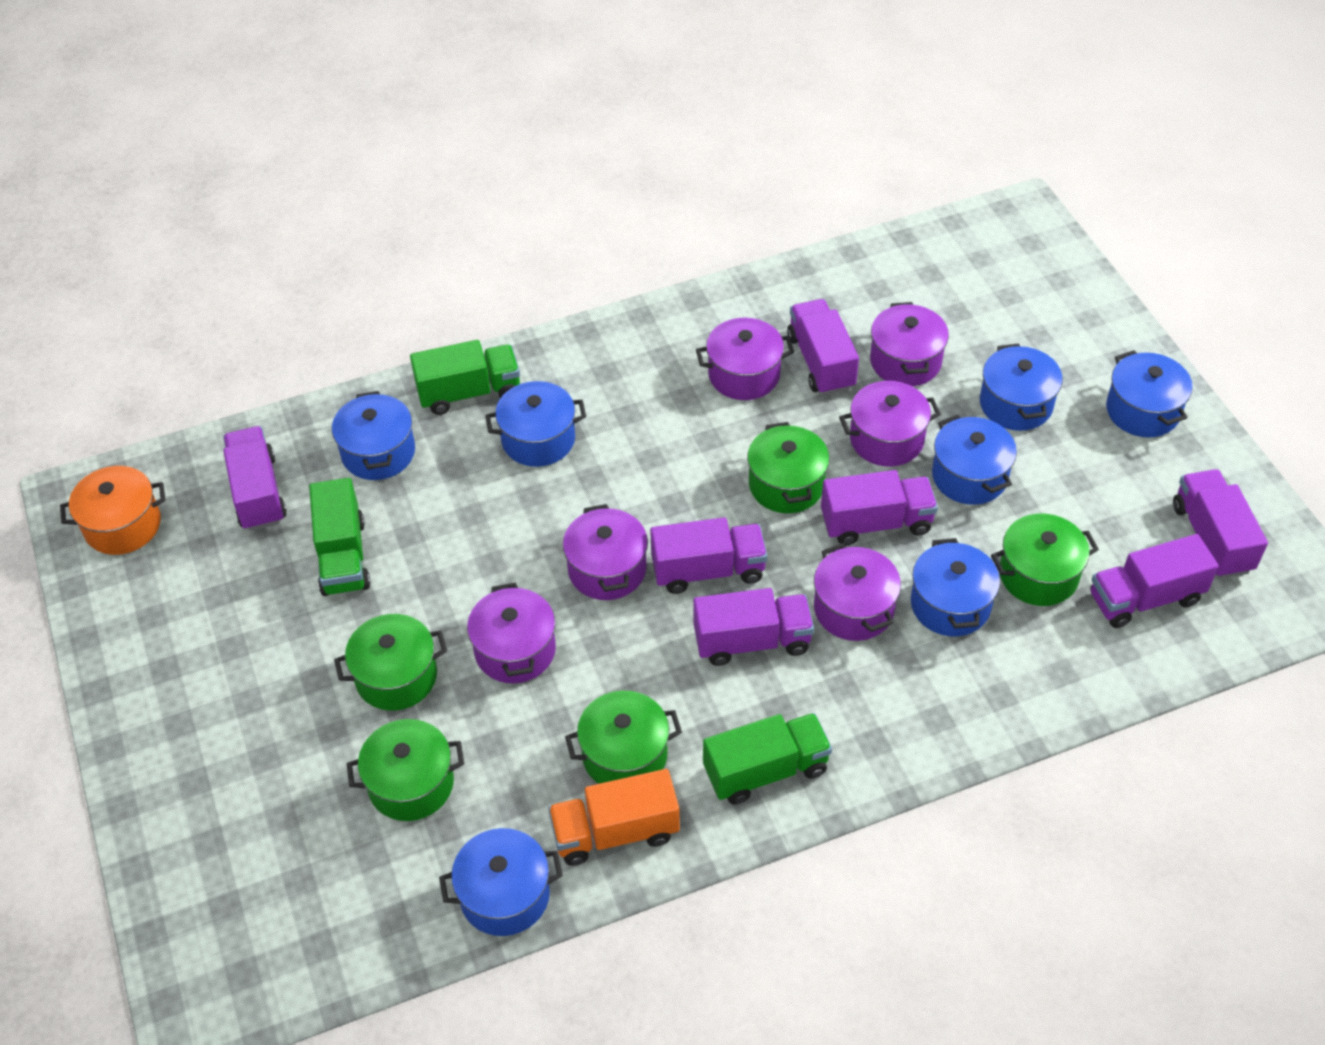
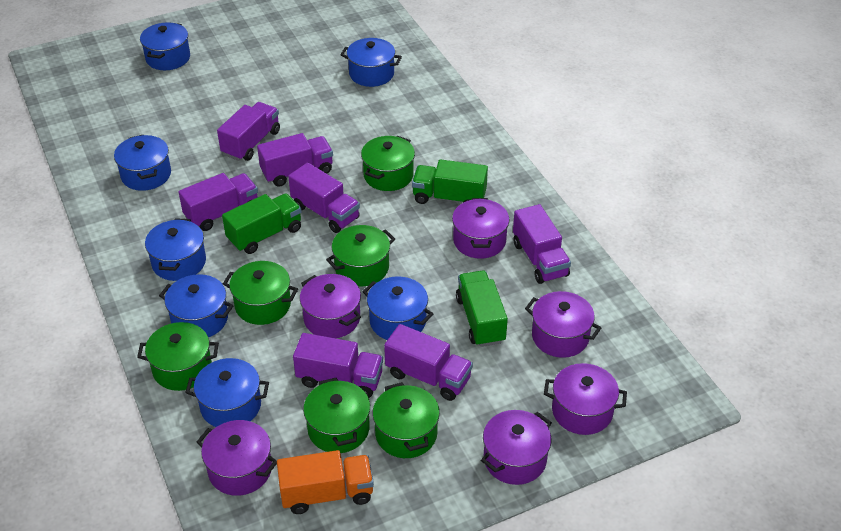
green pot: 5 -> 6
orange pot: 1 -> 0

